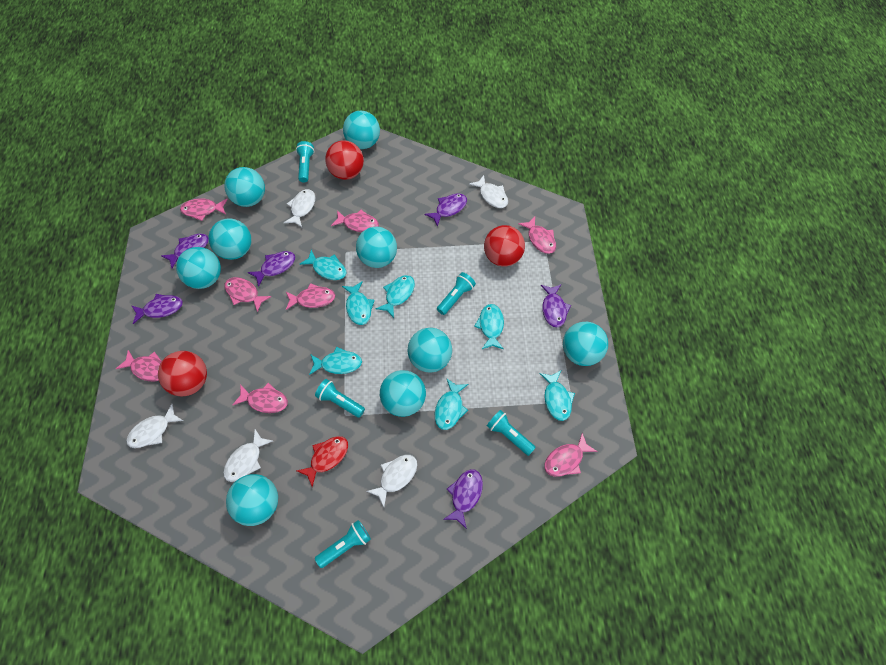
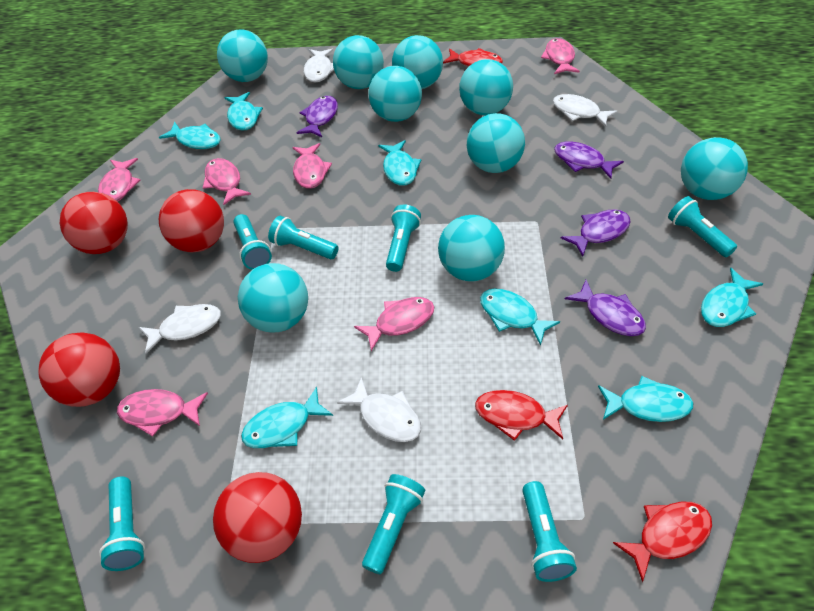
pink fish: 8 -> 6
purple fish: 6 -> 4
red ball: 3 -> 4
red fish: 1 -> 3
turquoise flashlight: 5 -> 7
white fish: 5 -> 4

